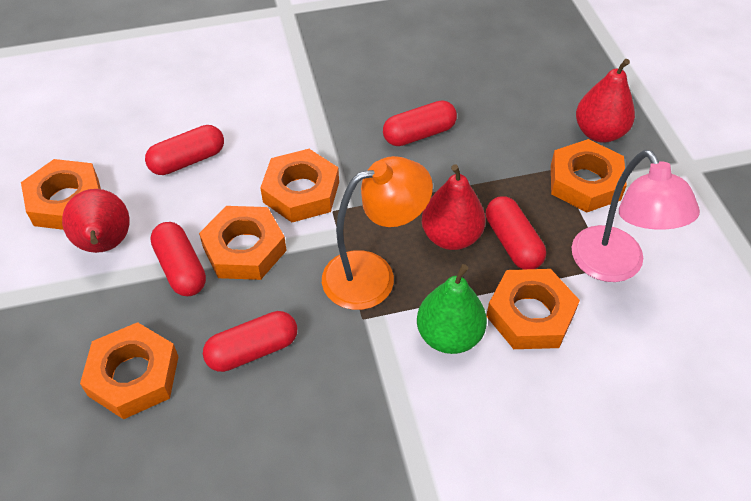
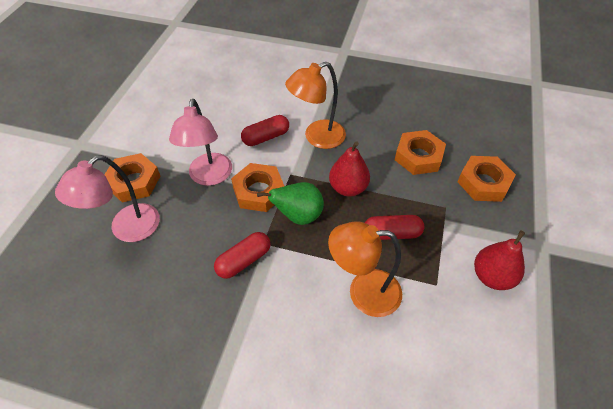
orange lamp: 1 -> 2
orange nut: 6 -> 4
pink lamp: 1 -> 2
red capsule: 5 -> 3
red pear: 3 -> 2

